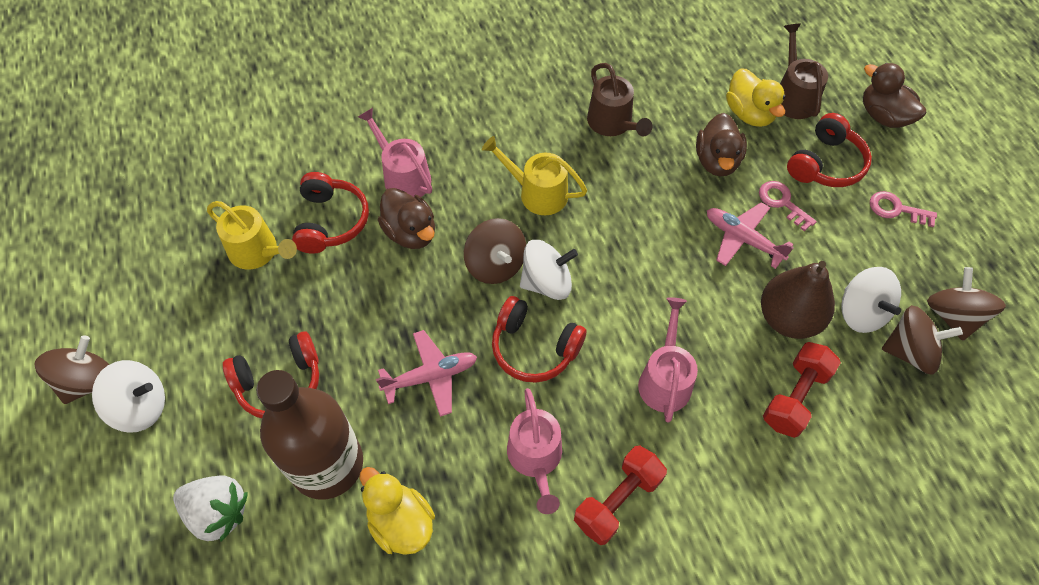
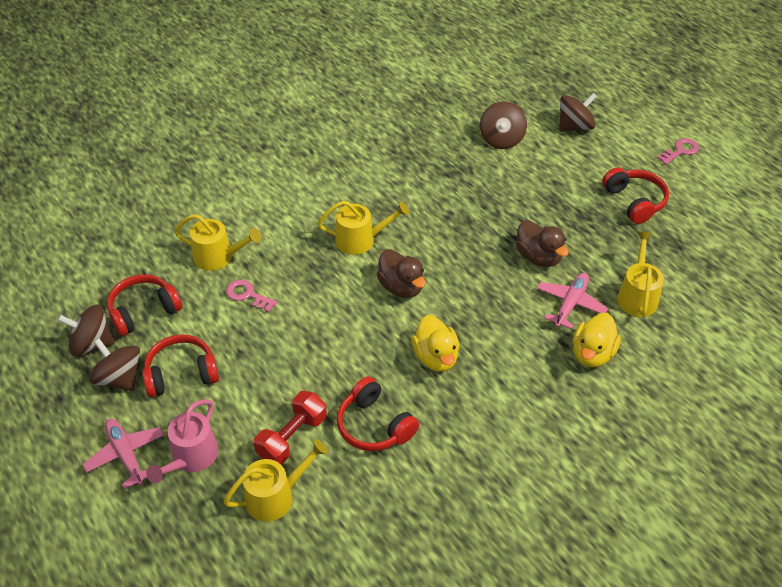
brown bottle: 1 -> 0
brown duck: 3 -> 2
brown pear: 1 -> 0
brown watering can: 2 -> 0
pink watering can: 3 -> 1
red dumbbell: 2 -> 1
white spinning top: 3 -> 0
white strawberry: 1 -> 0
yellow watering can: 2 -> 4

